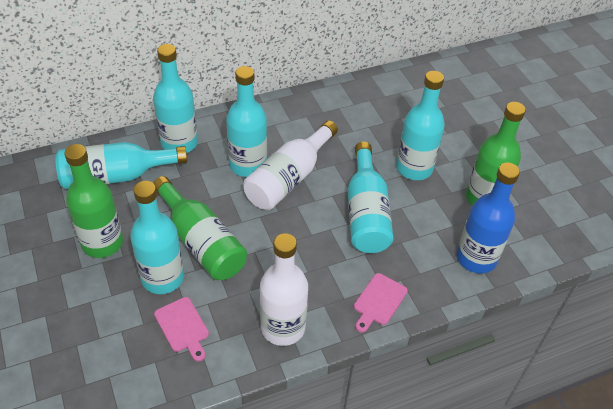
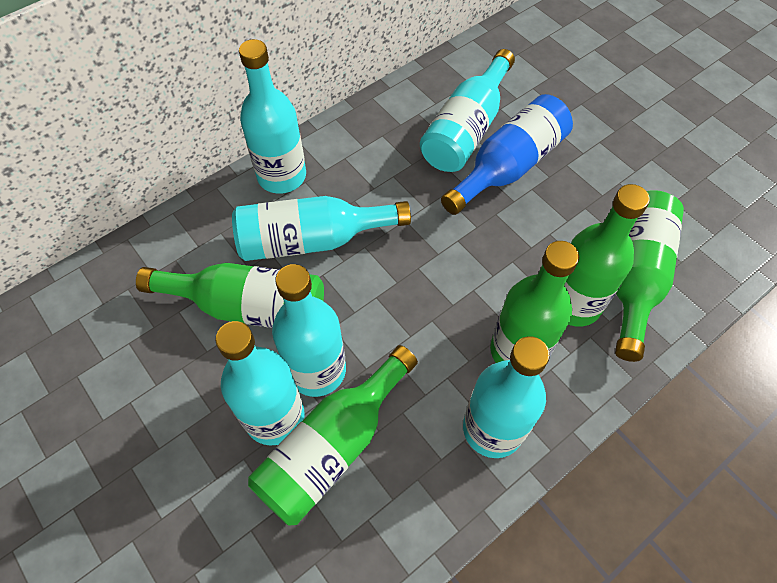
green bottle: 3 -> 5
pink cutting board: 2 -> 0
white bottle: 2 -> 0

